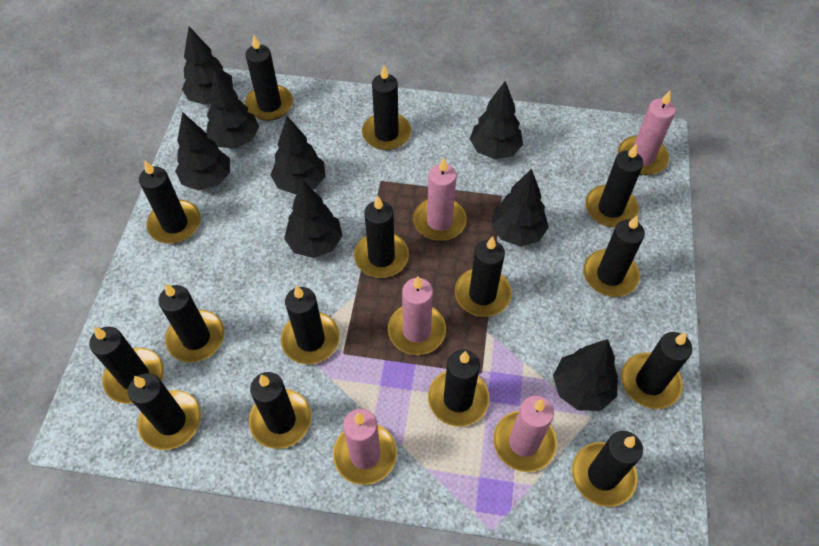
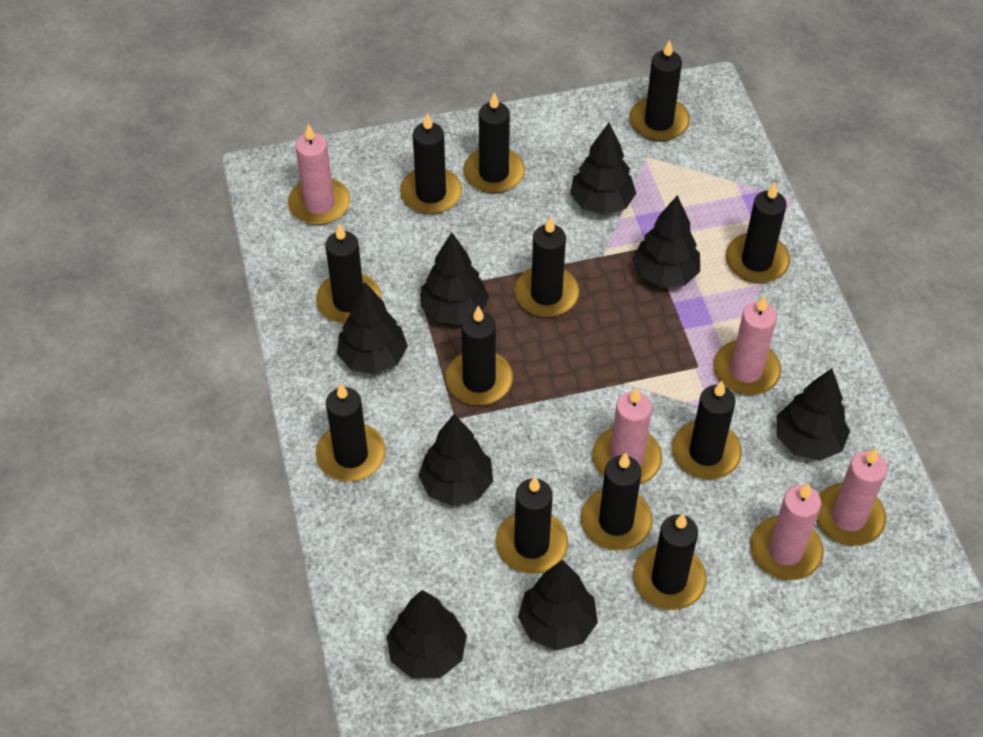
black candle: 15 -> 12

